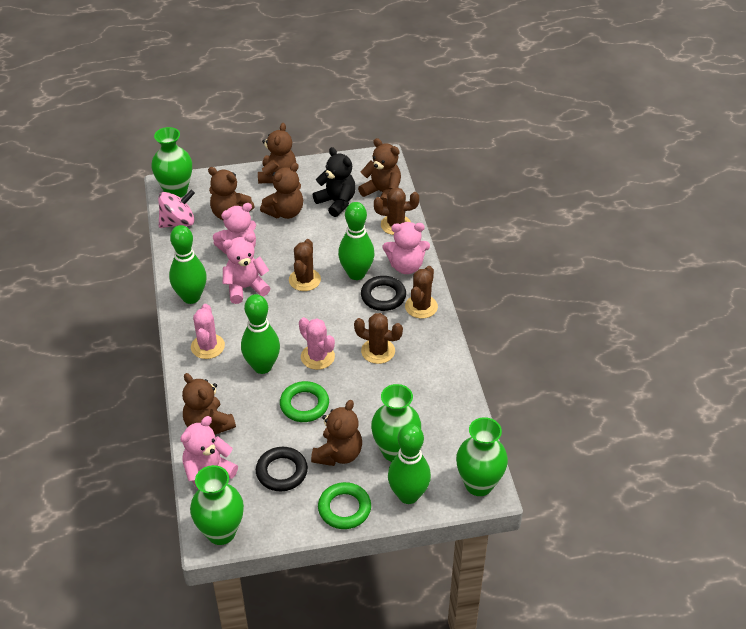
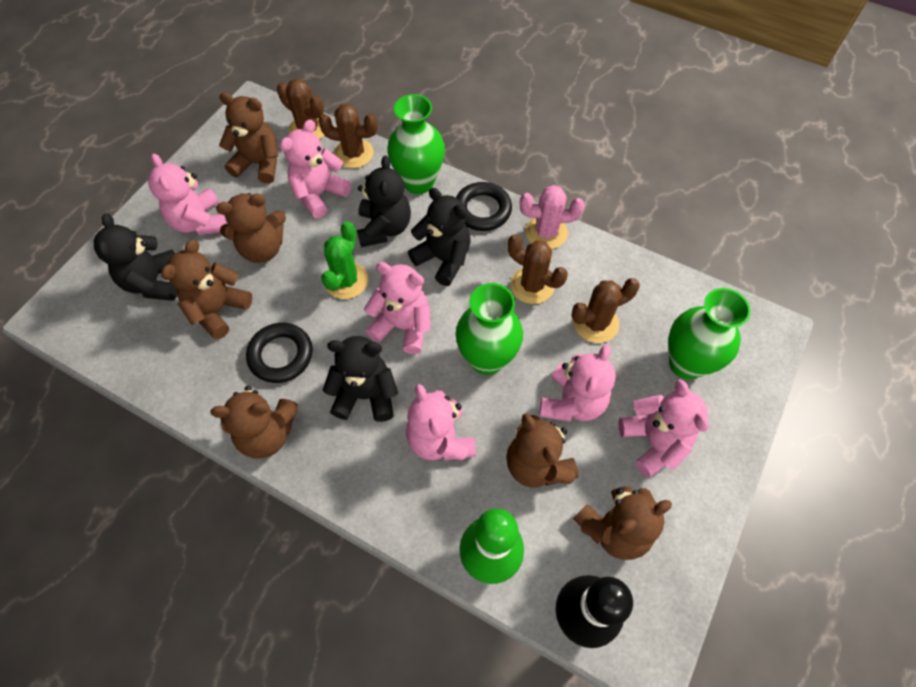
black bowling pin: 0 -> 1
black teddy bear: 1 -> 4
green bowling pin: 4 -> 1
green cactus: 0 -> 1
green ring: 2 -> 0
green vase: 4 -> 3
pink cactus: 2 -> 1
pink spinning top: 1 -> 0
pink teddy bear: 4 -> 6

